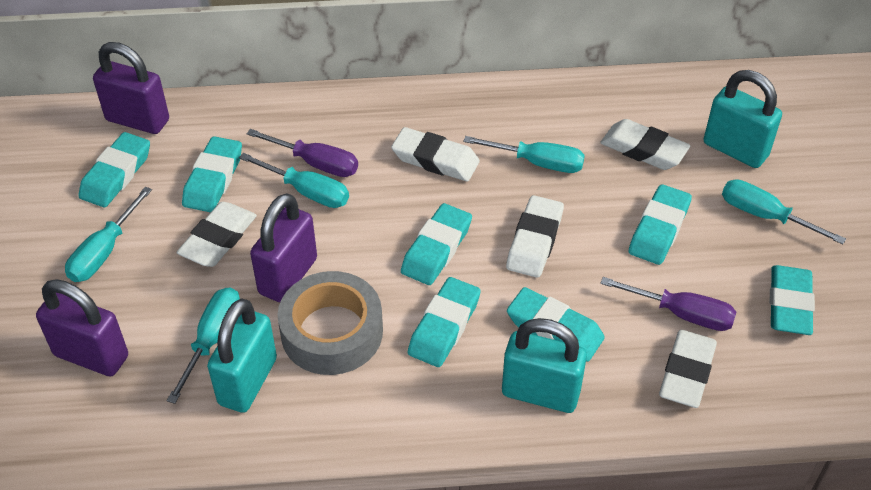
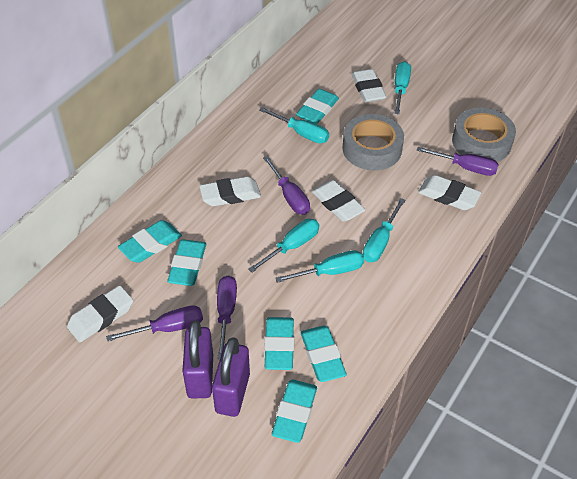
grey tape: 1 -> 2
purple padlock: 3 -> 2
purple screwdriver: 2 -> 4
turquoise eraser: 7 -> 6
turquoise padlock: 3 -> 0

